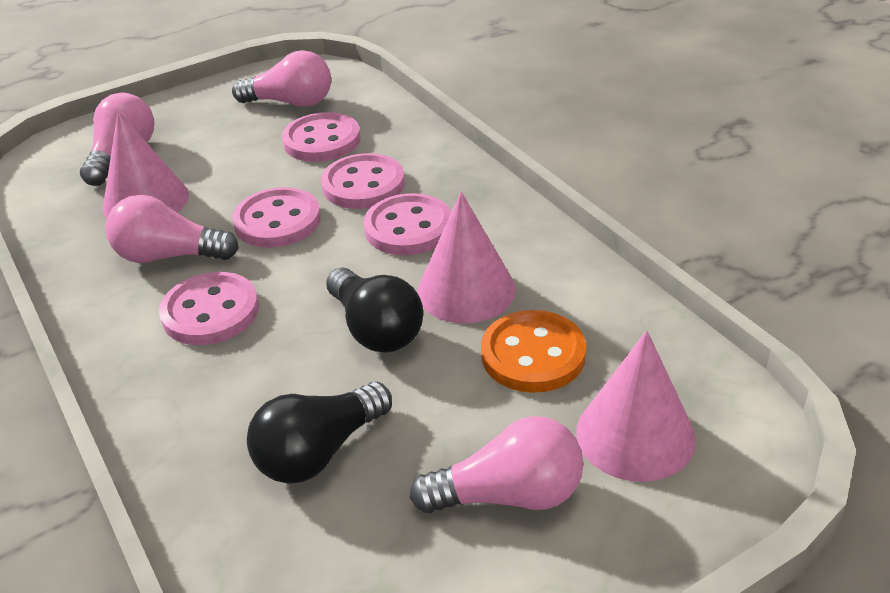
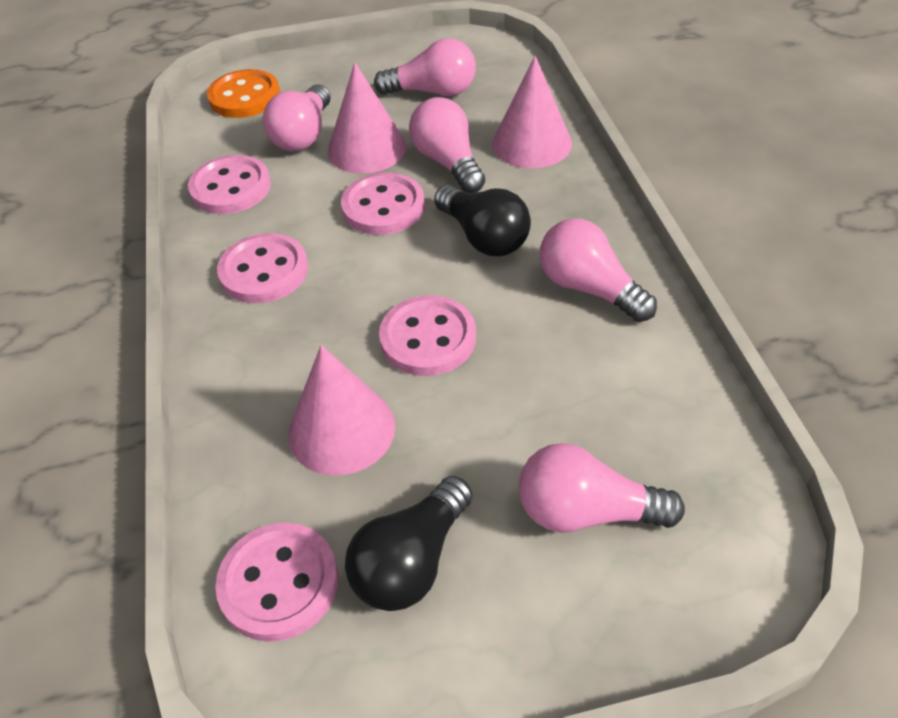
pink light bulb: 4 -> 5

